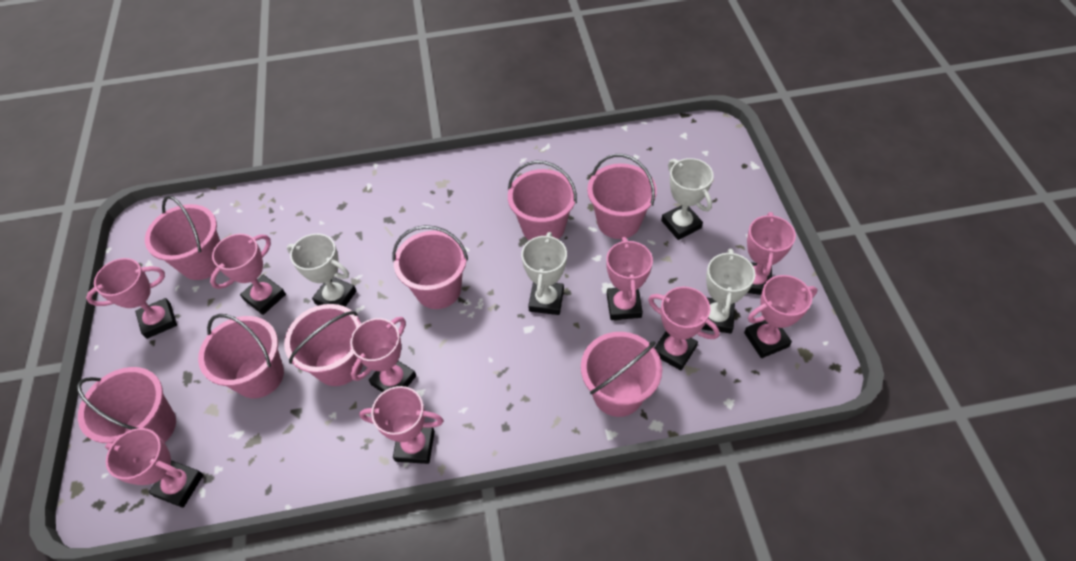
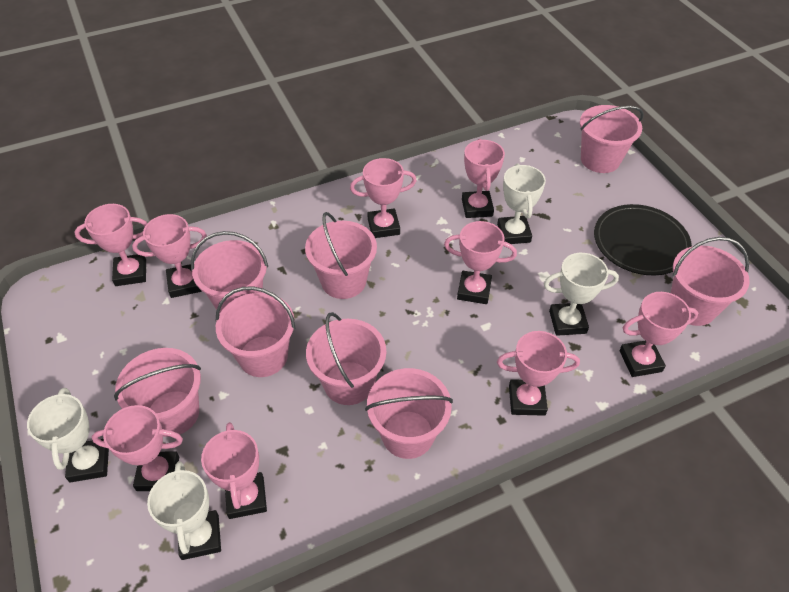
black plate: 0 -> 1

